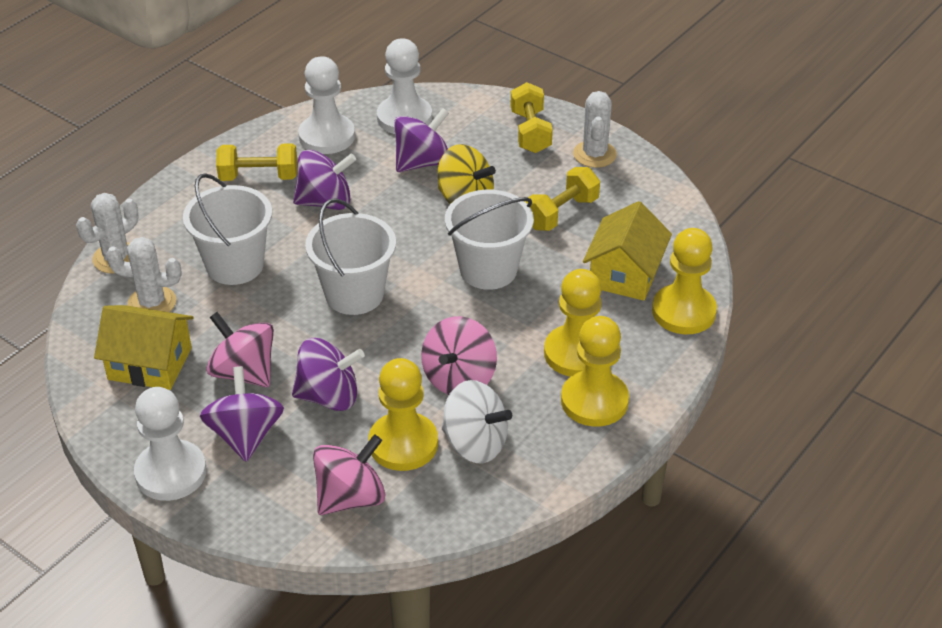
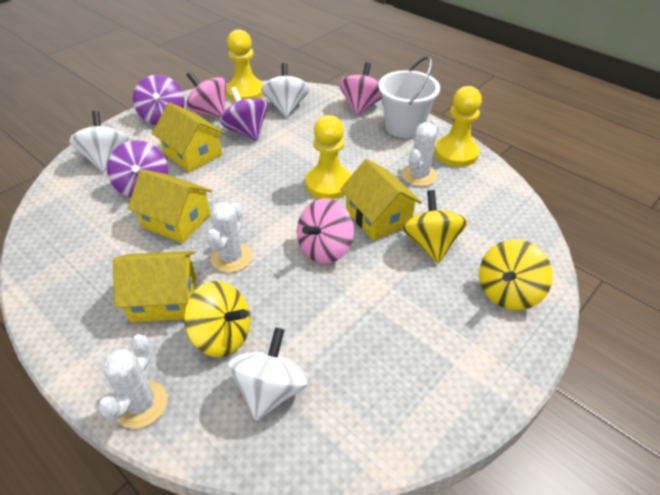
purple spinning top: 4 -> 3
white bucket: 3 -> 1
white pawn: 3 -> 0
white spinning top: 1 -> 3
yellow dumbbell: 3 -> 0
yellow house: 2 -> 4
yellow pawn: 4 -> 3
yellow spinning top: 1 -> 3

